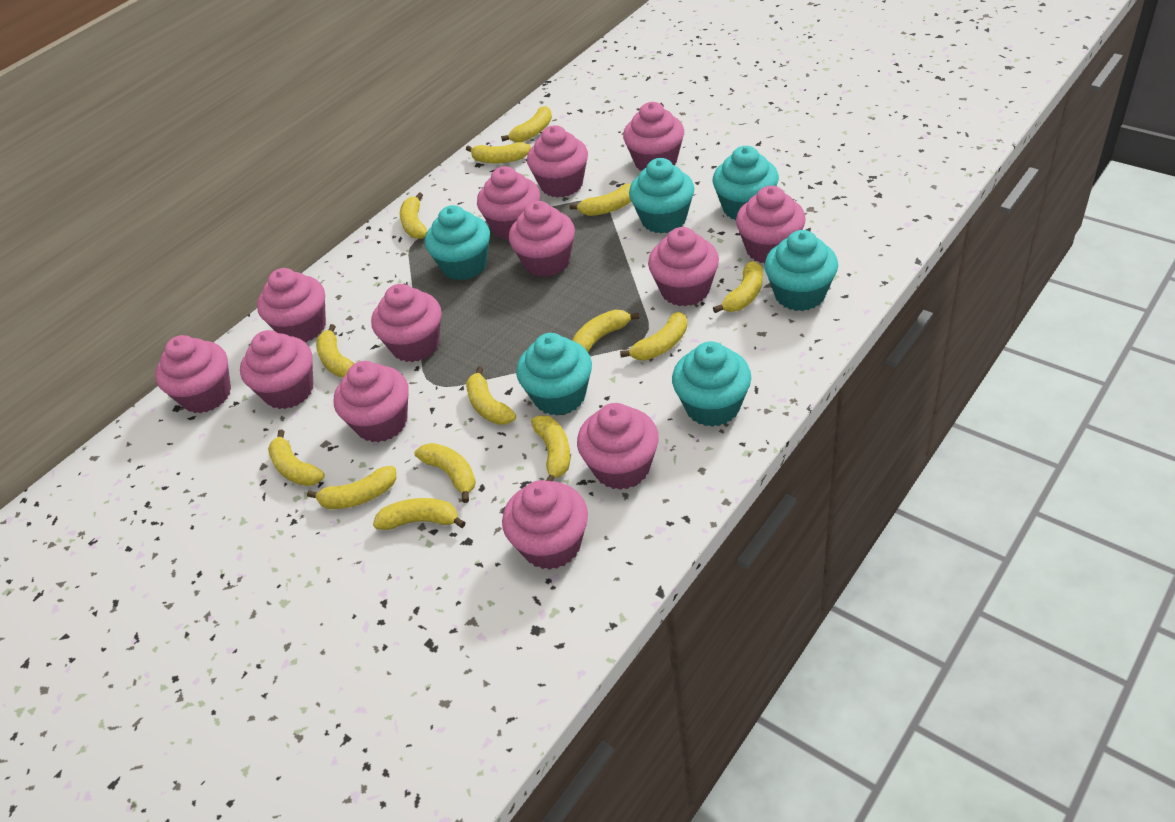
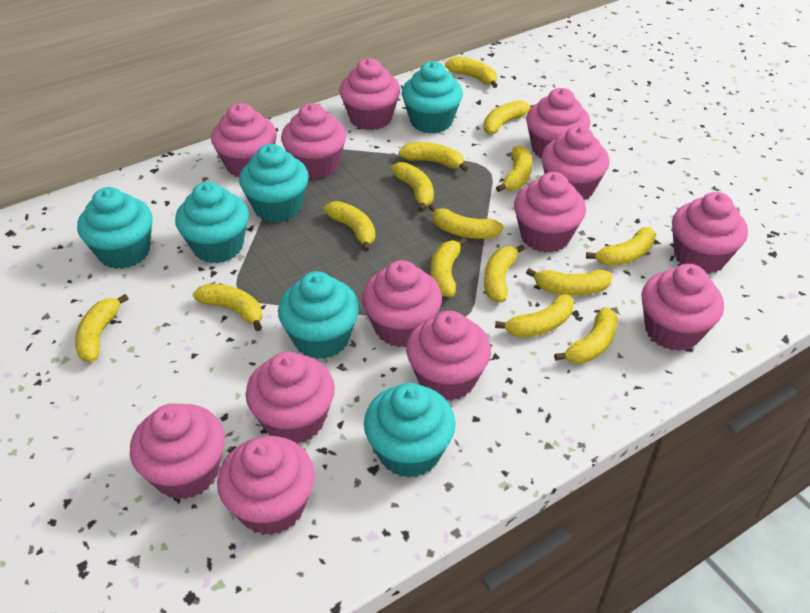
yellow banana: 14 -> 15

